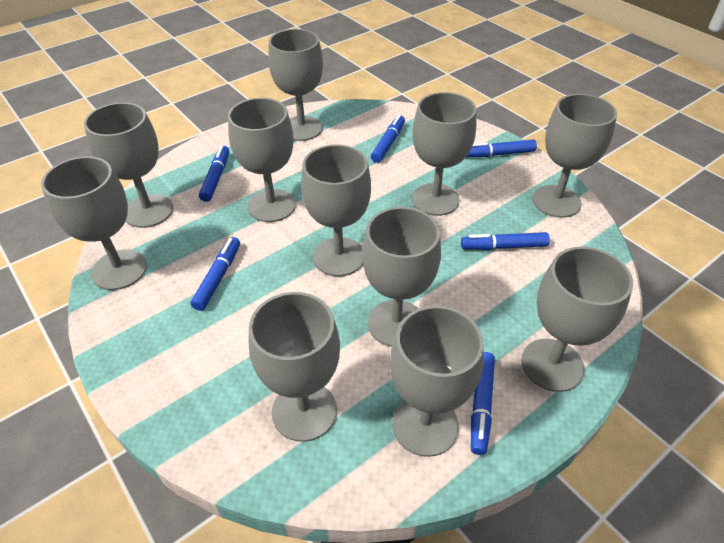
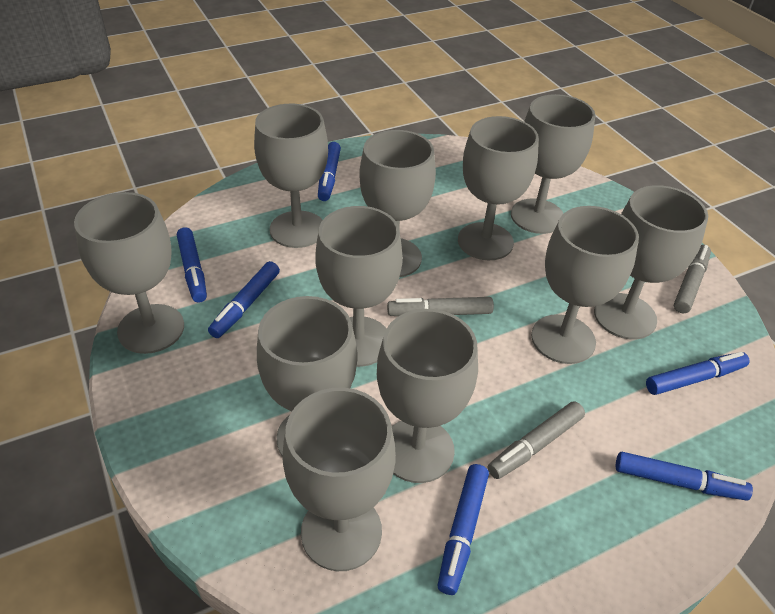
grey marker: 0 -> 3

